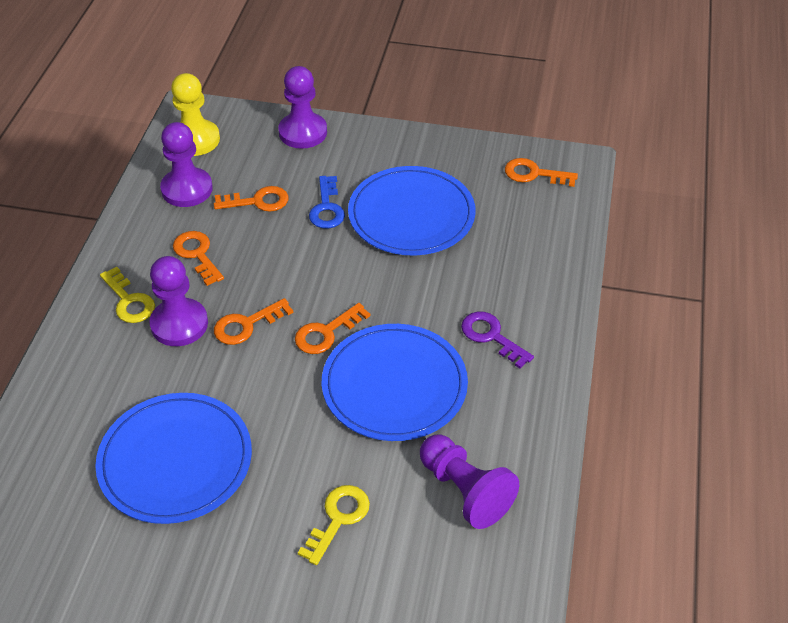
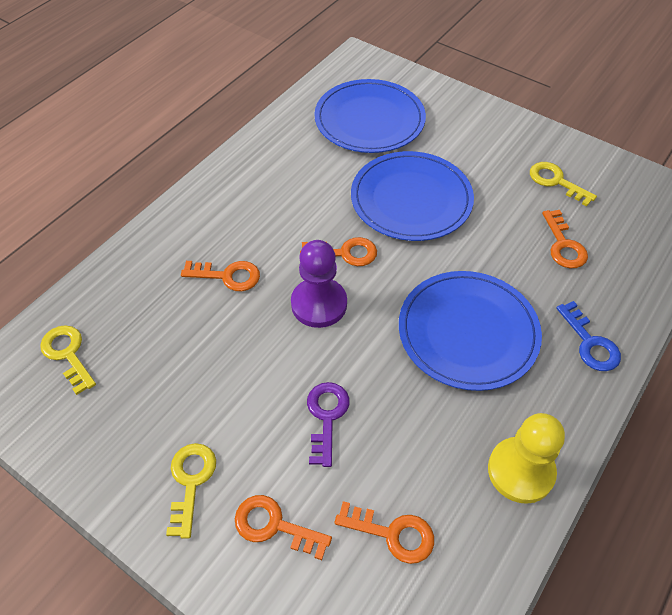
purple pawn: 4 -> 1
yellow key: 2 -> 3

